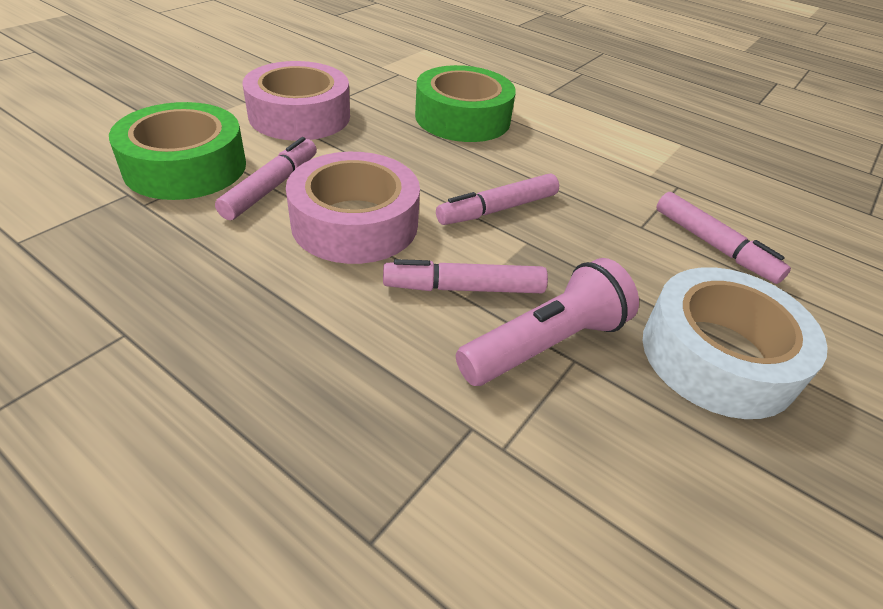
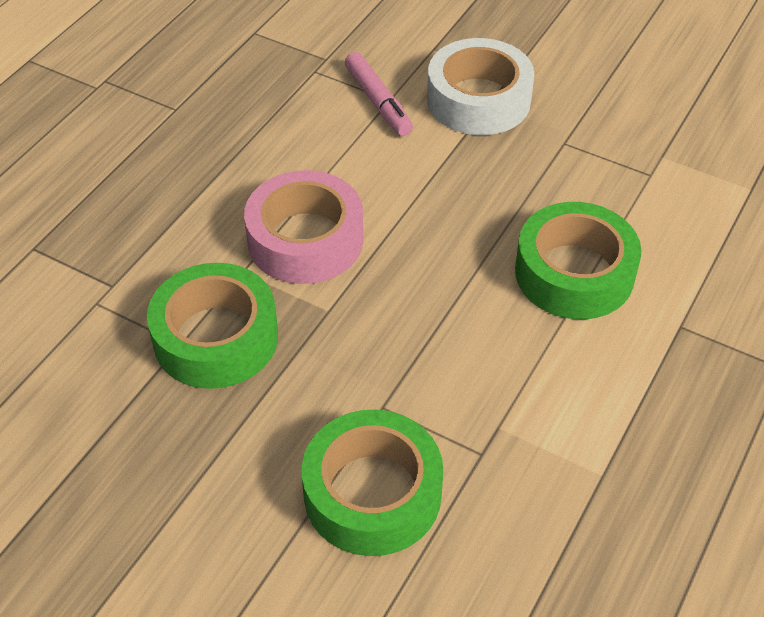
green tape: 2 -> 3
pink flashlight: 1 -> 0
pink marker: 4 -> 1
pink tape: 2 -> 1

